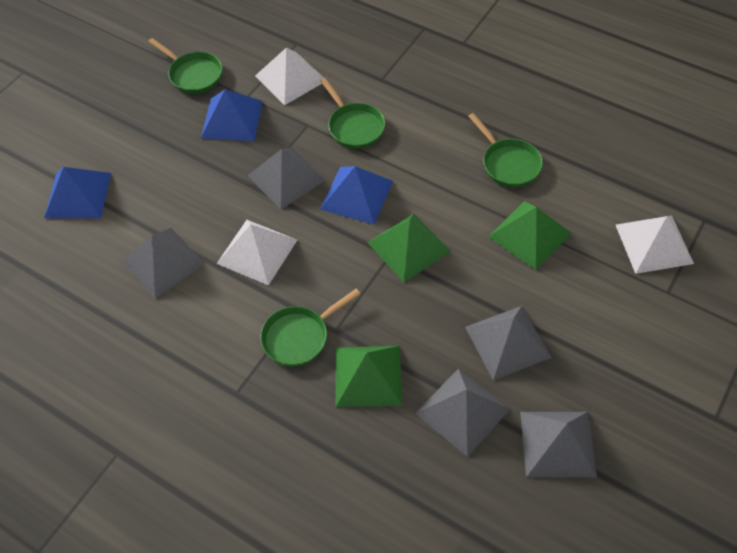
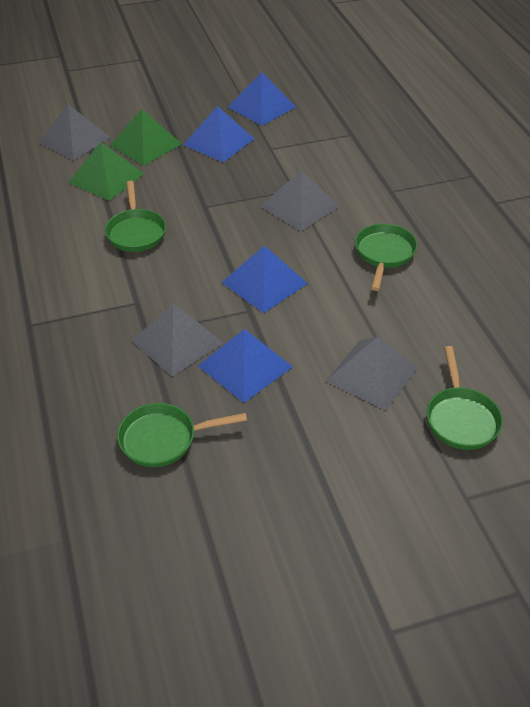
blue pyramid: 3 -> 4
green pyramid: 3 -> 2
grey pyramid: 5 -> 4
white pyramid: 3 -> 0

